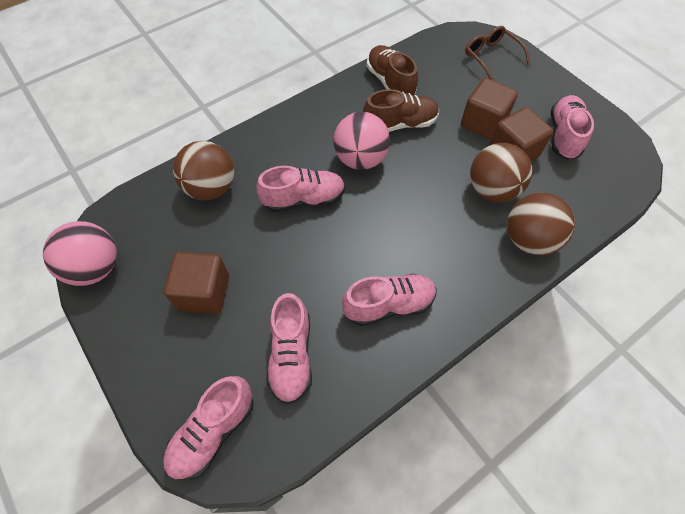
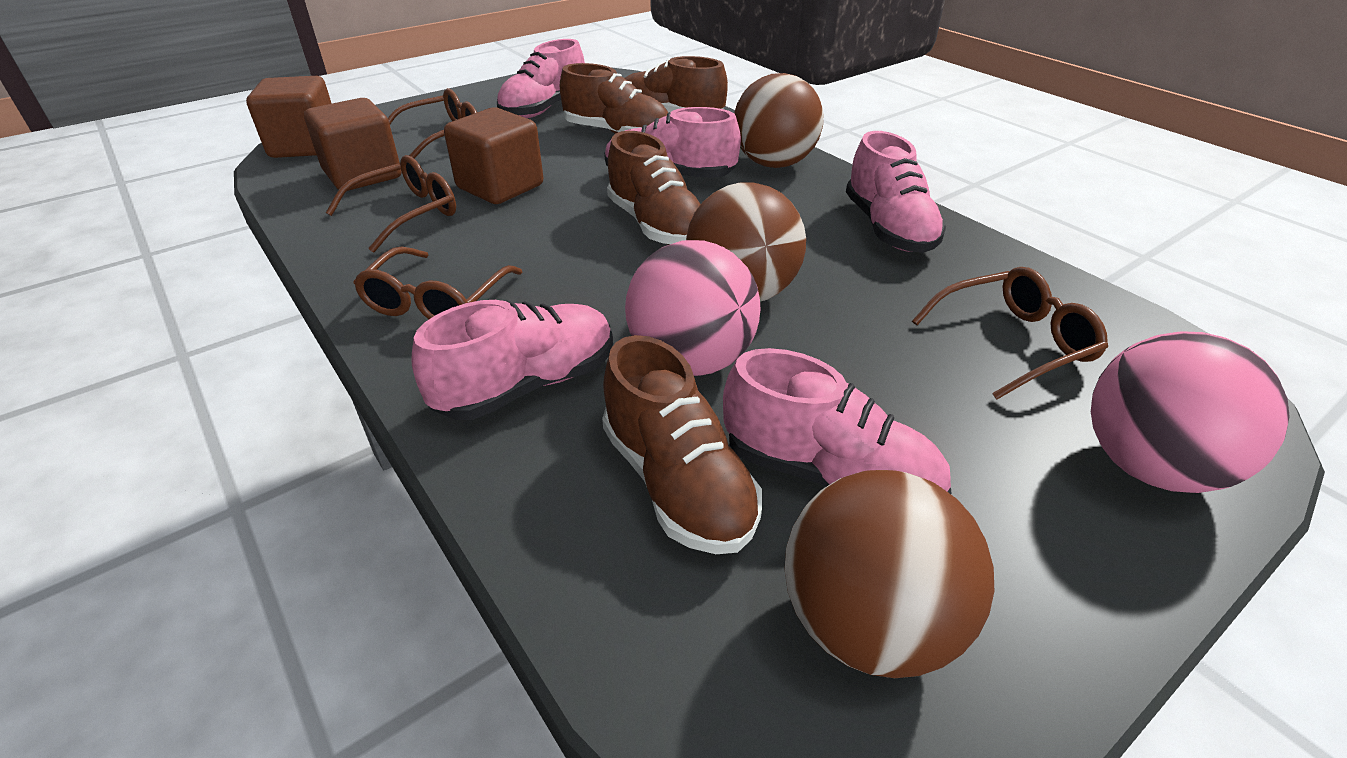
brown glasses: 1 -> 4
brown shoe: 2 -> 4

